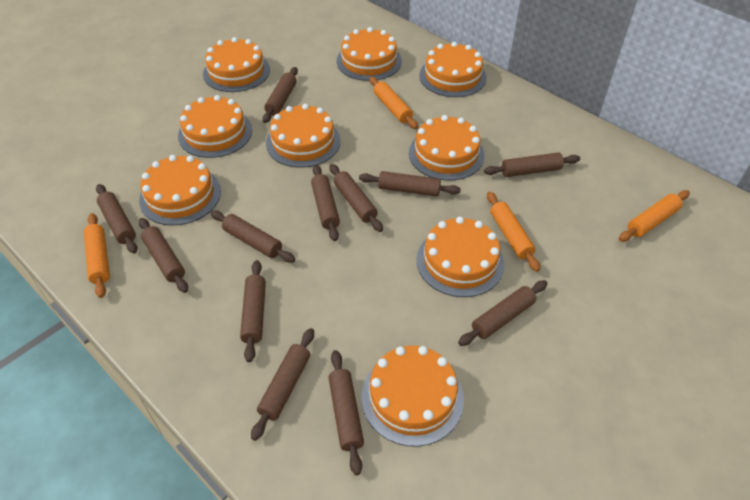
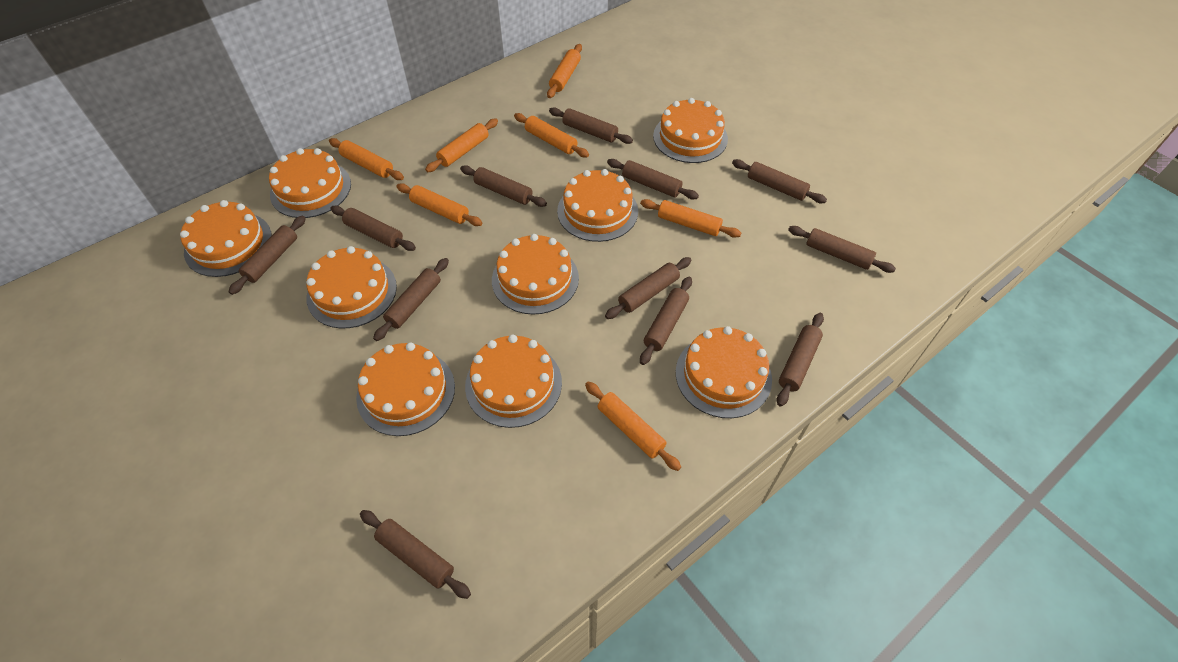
orange rolling pin: 4 -> 7

